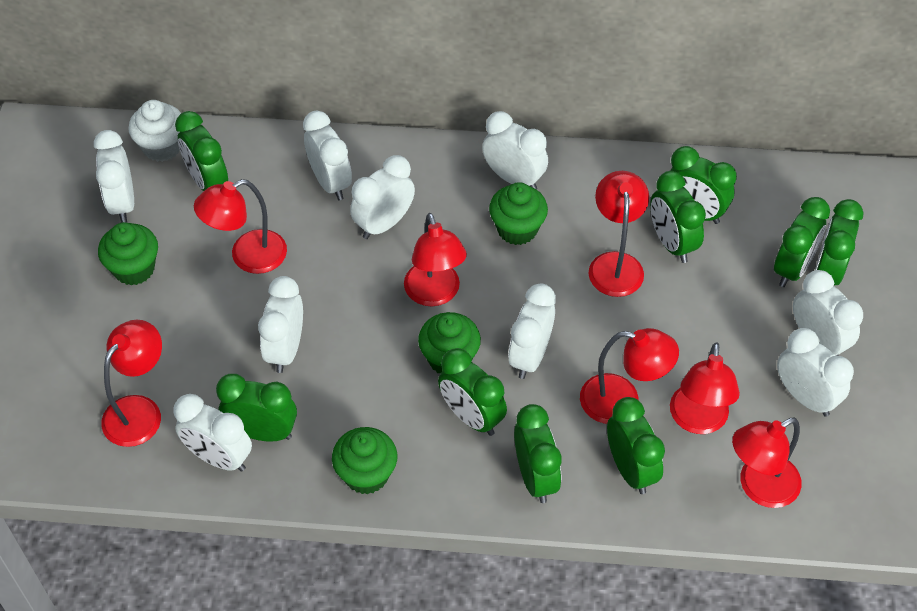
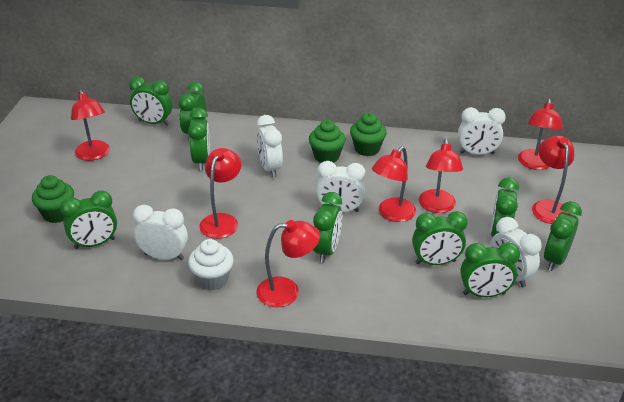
green cupcake: 4 -> 3
white clock: 9 -> 5

